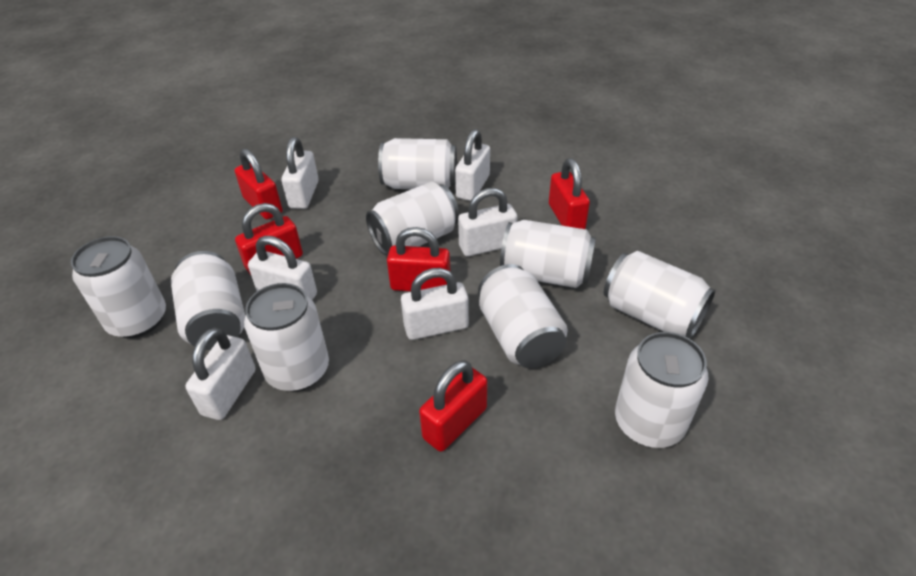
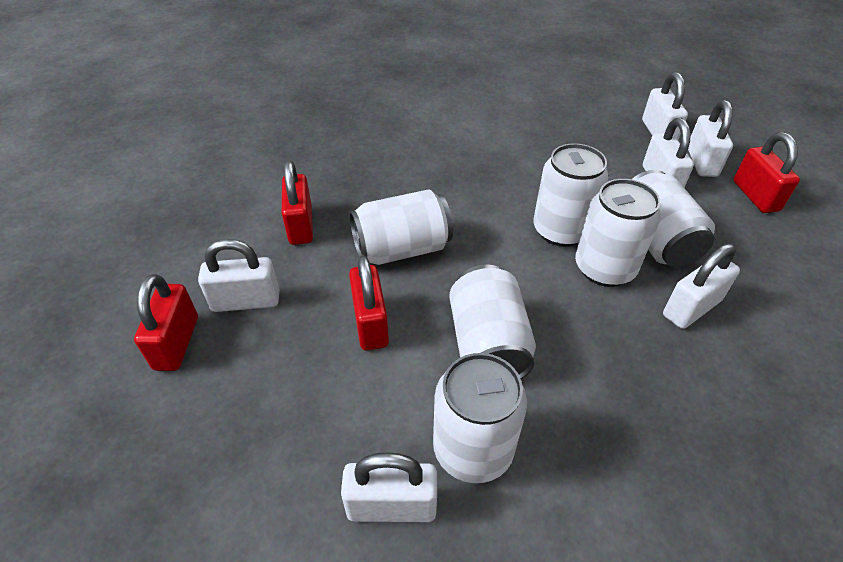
red padlock: 5 -> 4
white can: 9 -> 6

